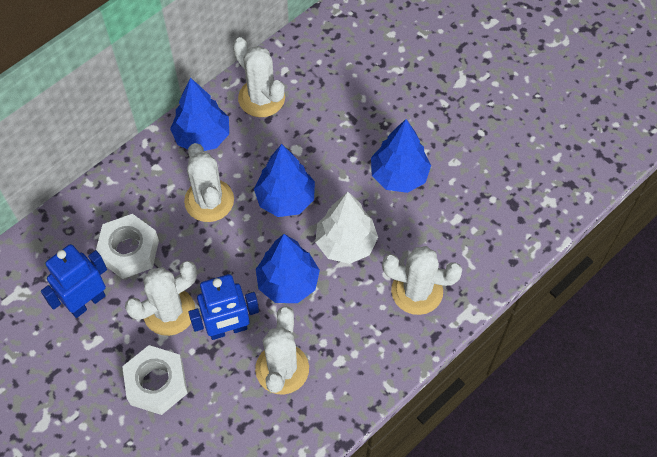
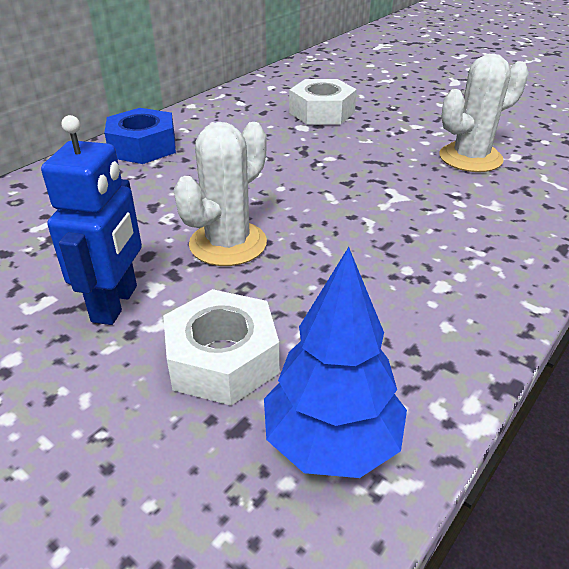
blue nut: 0 -> 1
blue robot: 2 -> 1
blue tree: 4 -> 1
white cactus: 5 -> 2
white tree: 1 -> 0

